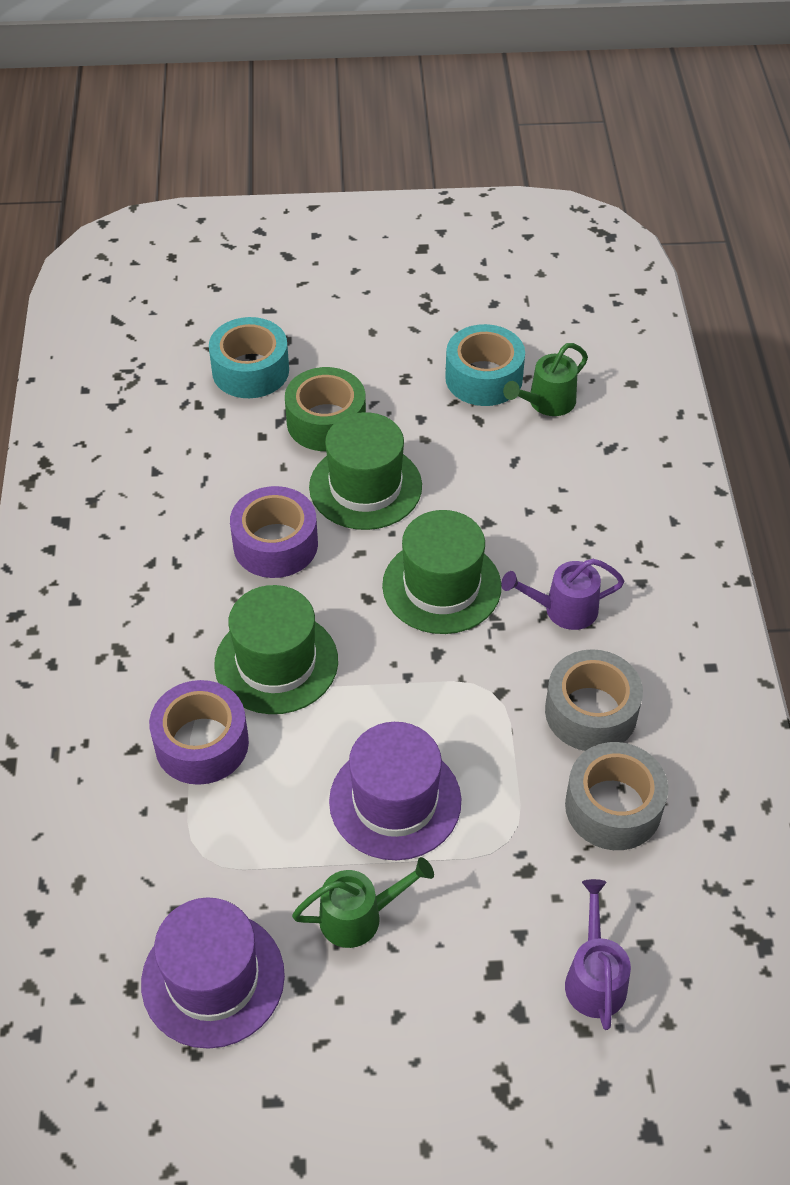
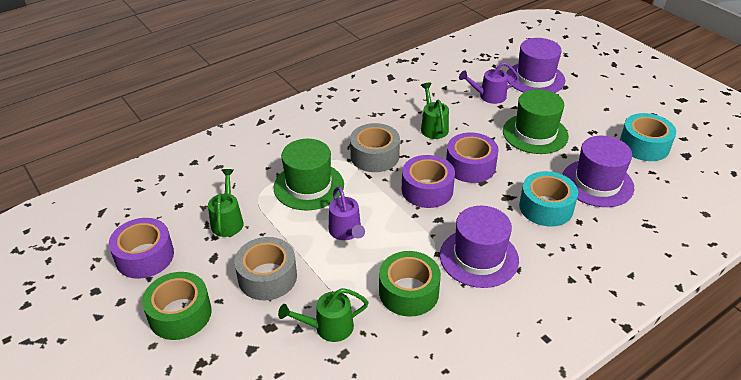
green hat: 3 -> 2
green tape: 1 -> 2
green watering can: 2 -> 3
purple hat: 2 -> 3
purple tape: 2 -> 3

